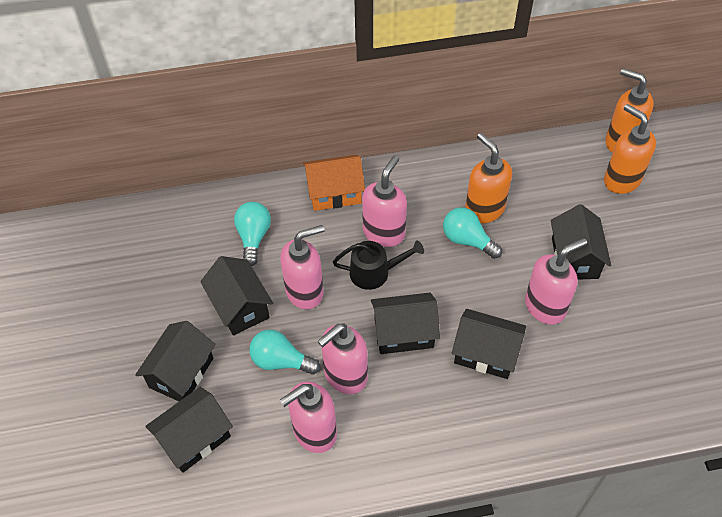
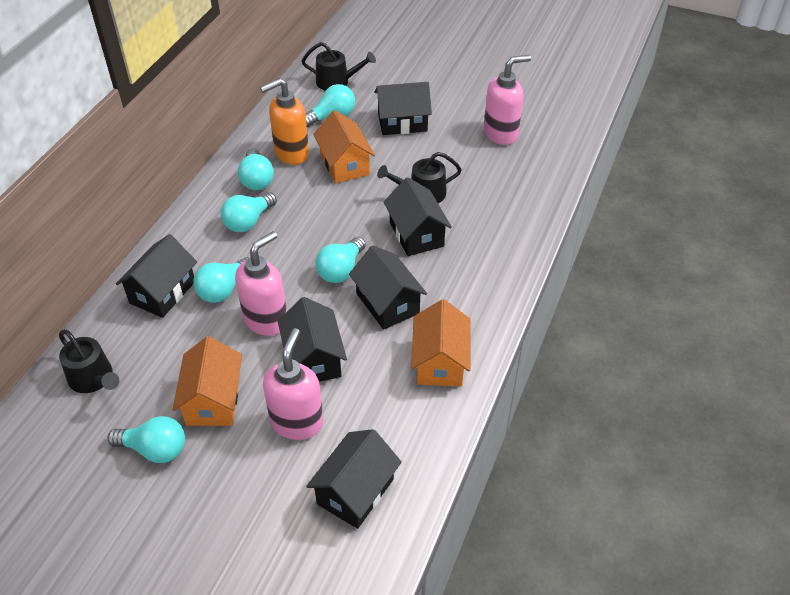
black watering can: 1 -> 3
orange house: 1 -> 3
orange soap dispenser: 3 -> 1
pink soap dispenser: 5 -> 3
turquoise light bulb: 3 -> 6

